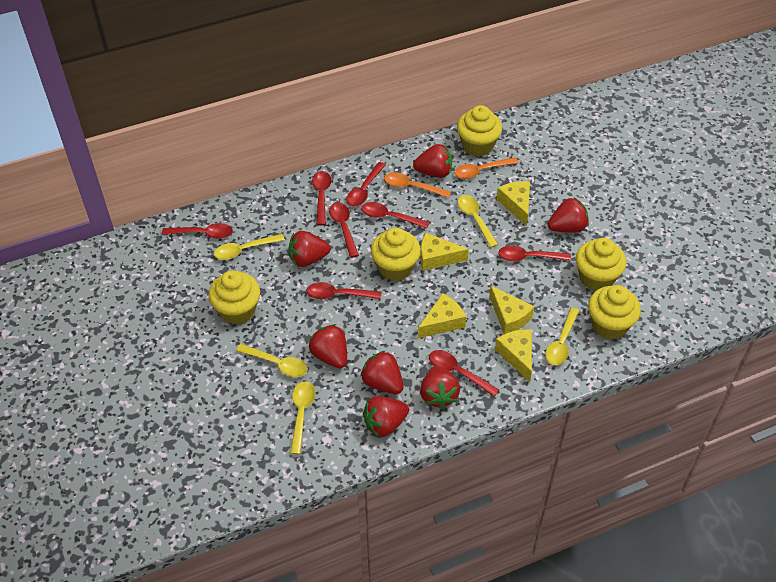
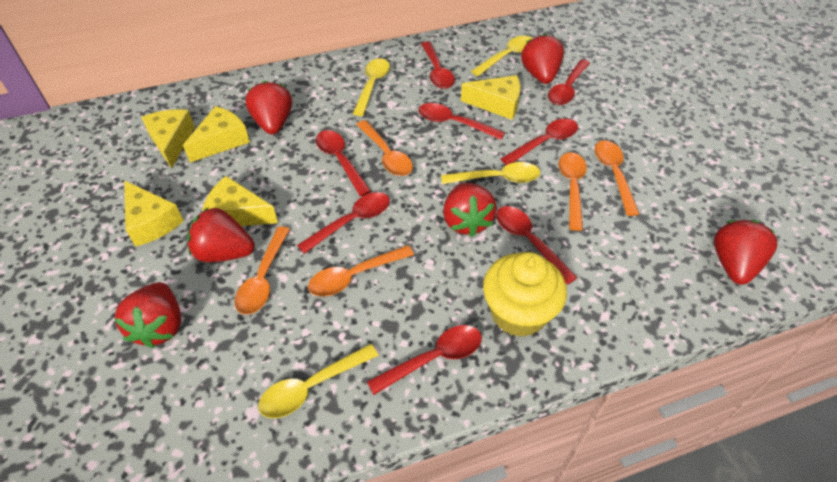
orange spoon: 2 -> 5
red strawberry: 7 -> 6
yellow cupcake: 5 -> 1
yellow spoon: 5 -> 4

